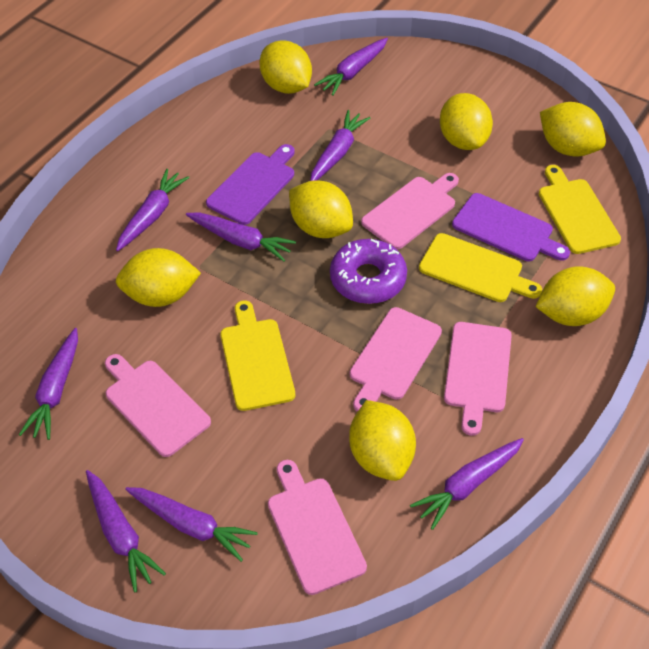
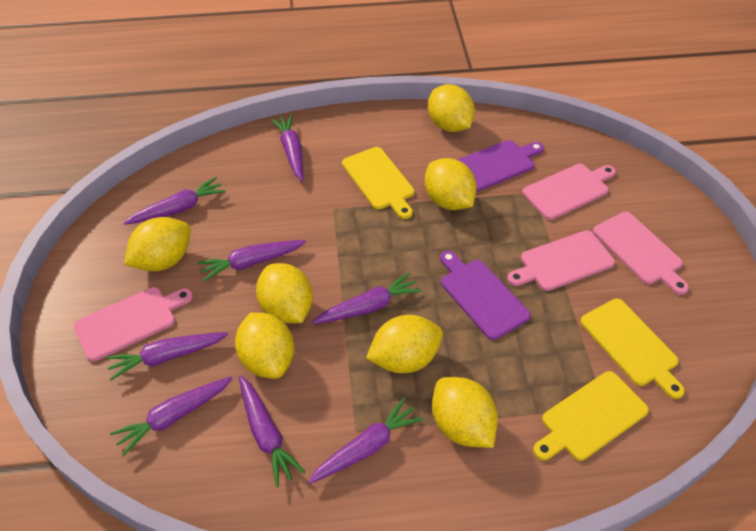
pink cutting board: 5 -> 4
purple donut: 1 -> 0

